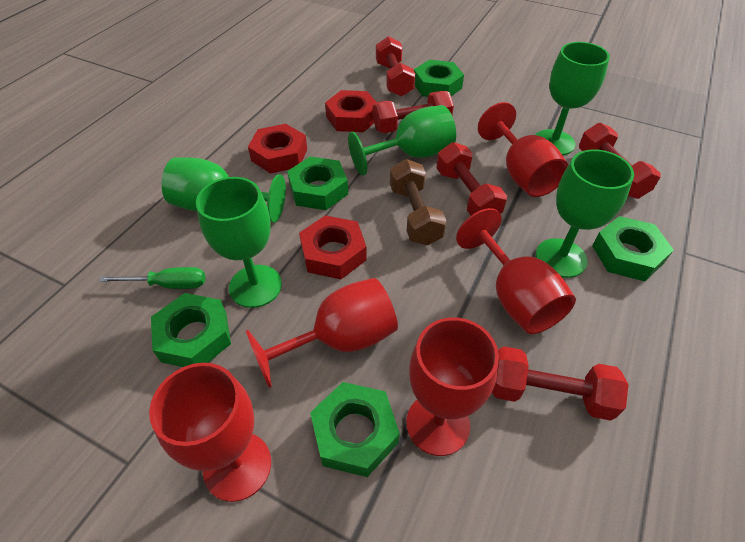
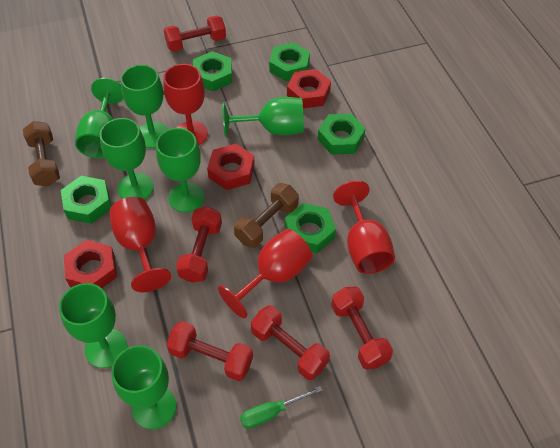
brown dumbbell: 1 -> 2
green goblet: 5 -> 7
red goblet: 5 -> 4

